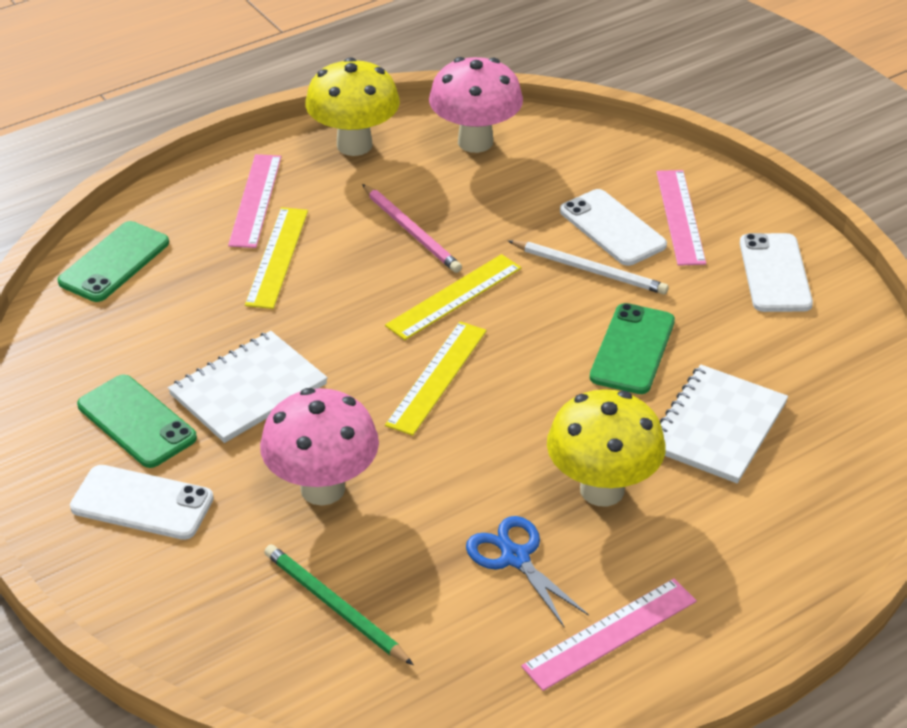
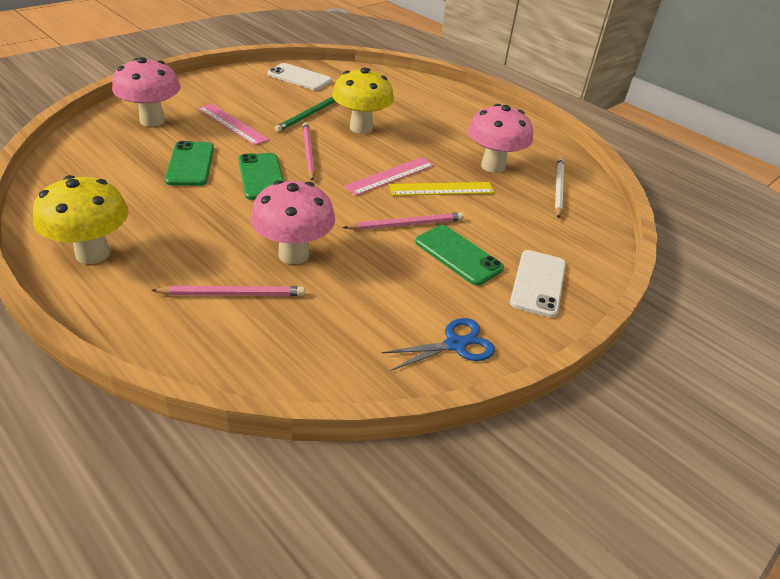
pink mushroom: 2 -> 3
pink pencil: 1 -> 3
pink ruler: 3 -> 2
white notebook: 2 -> 0
white phone: 3 -> 2
yellow ruler: 3 -> 1

